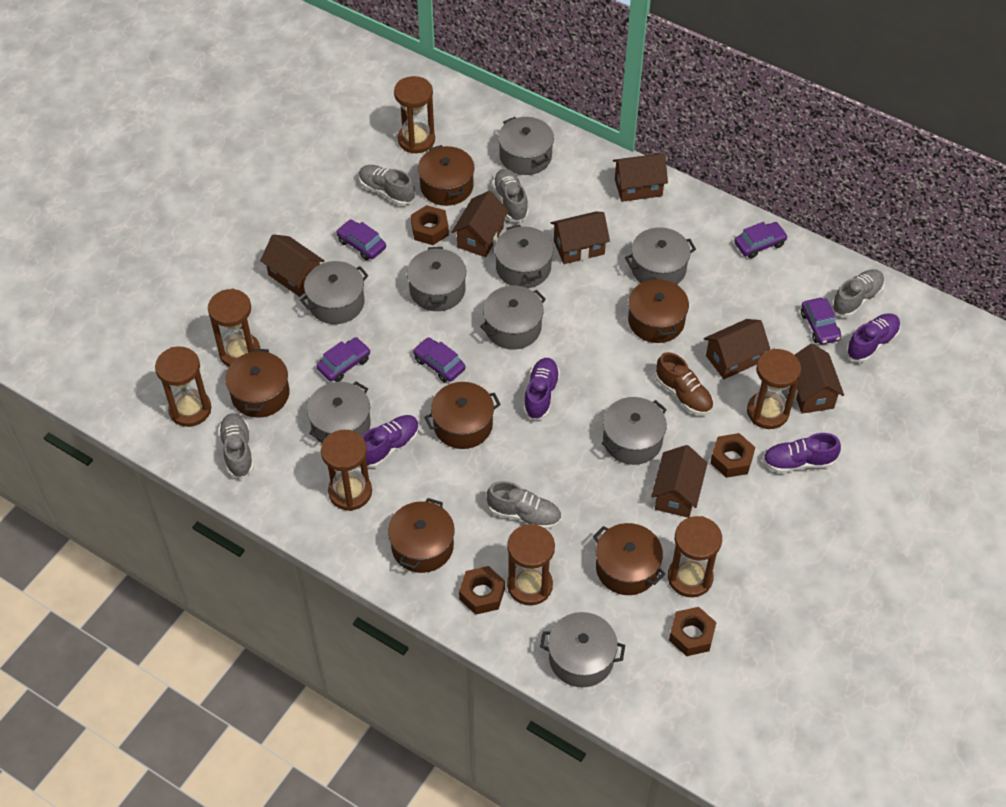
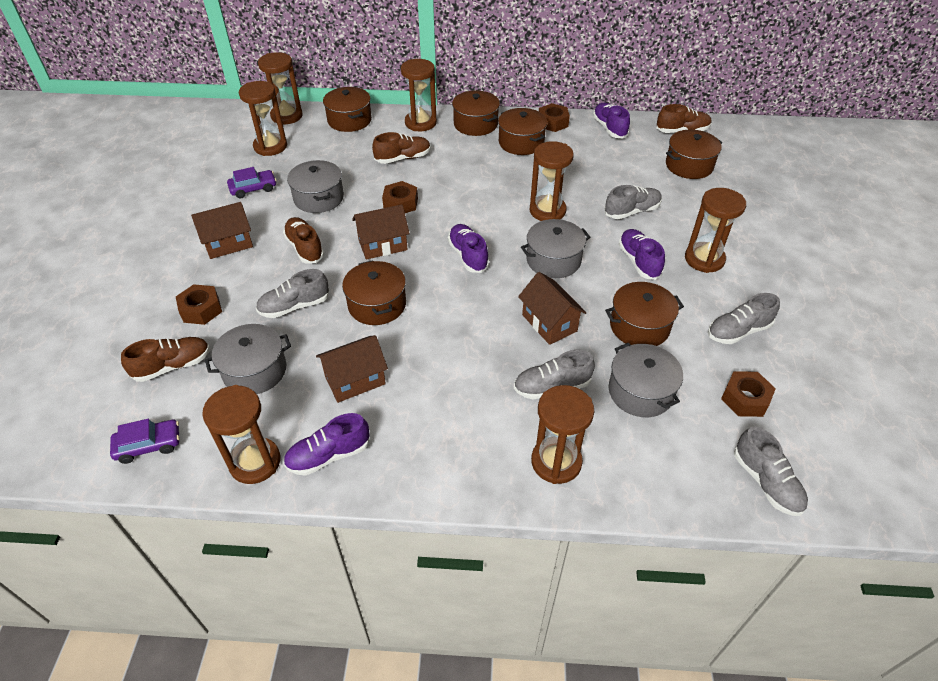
brown house: 7 -> 4
brown shoe: 1 -> 4
grey pot: 9 -> 4
purple car: 5 -> 2

